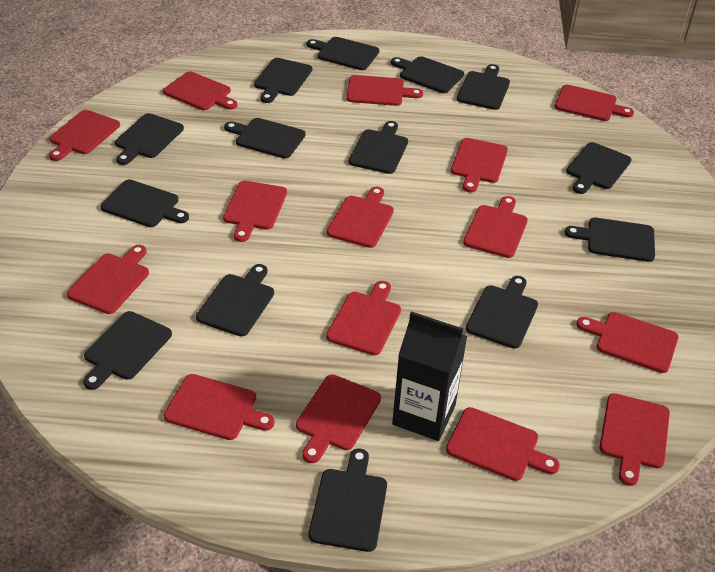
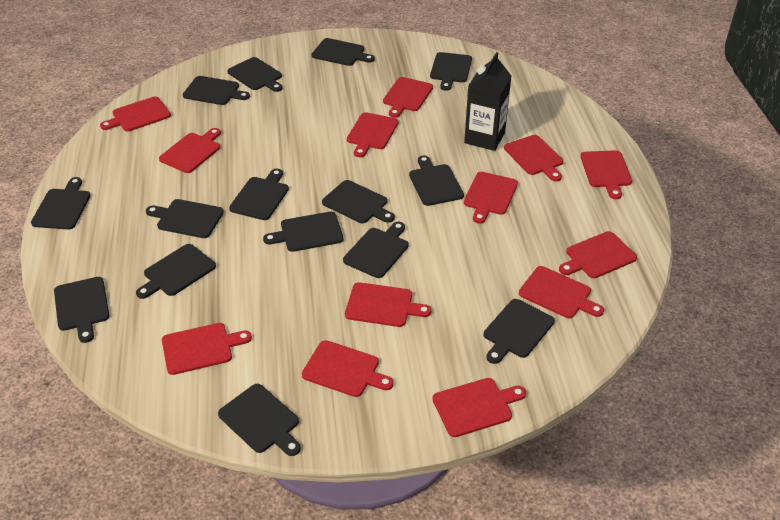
black cutting board: 14 -> 15
red cutting board: 15 -> 13

